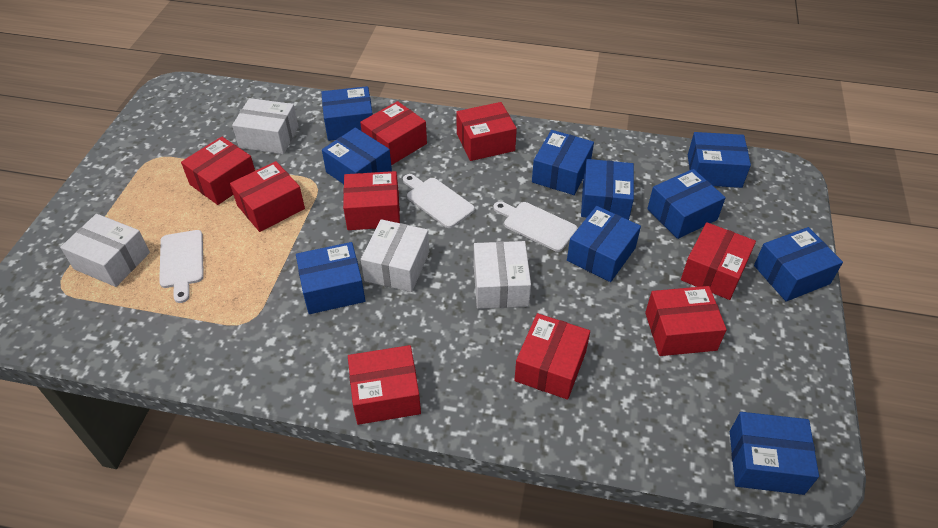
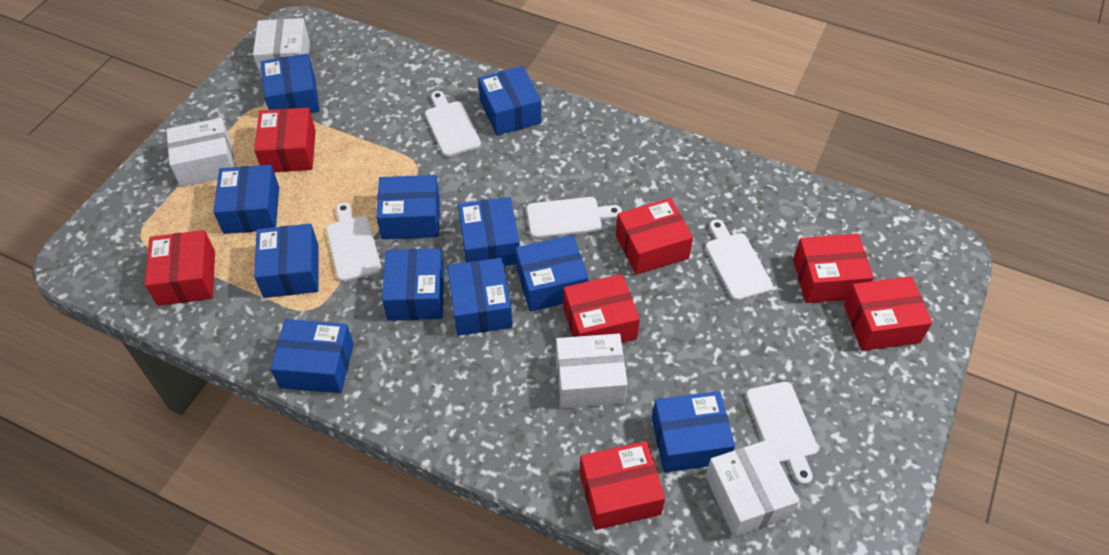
blue box: 10 -> 11
red box: 9 -> 7
white cutting board: 3 -> 5

